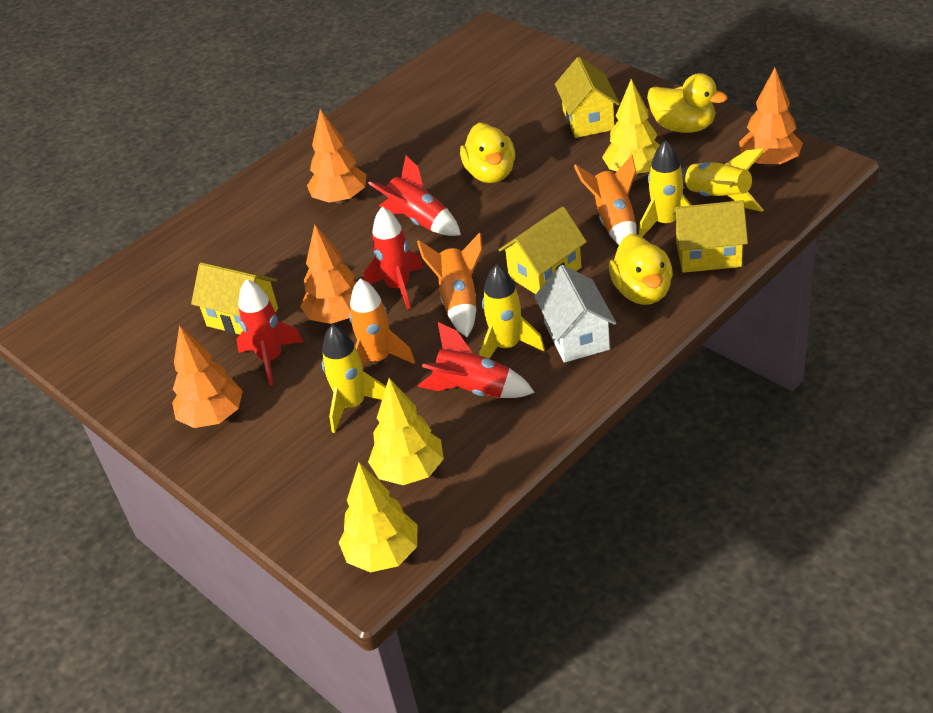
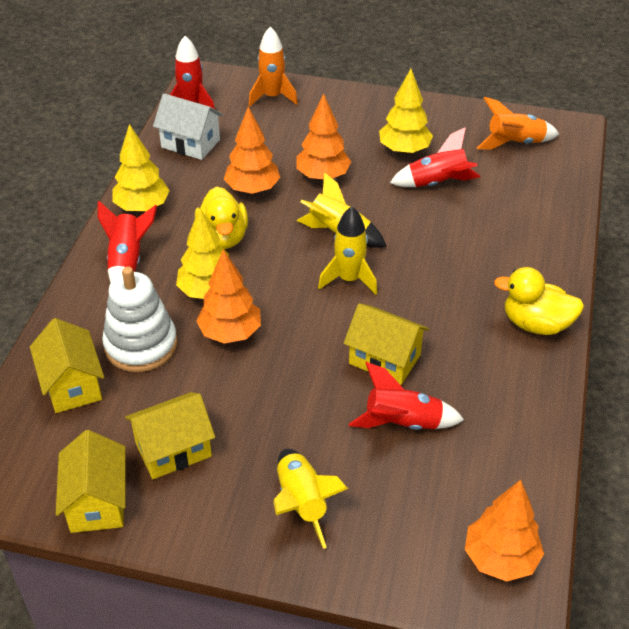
orange rocket: 3 -> 2
white stacking toy: 0 -> 1
yellow duck: 3 -> 2
yellow rocket: 4 -> 3

